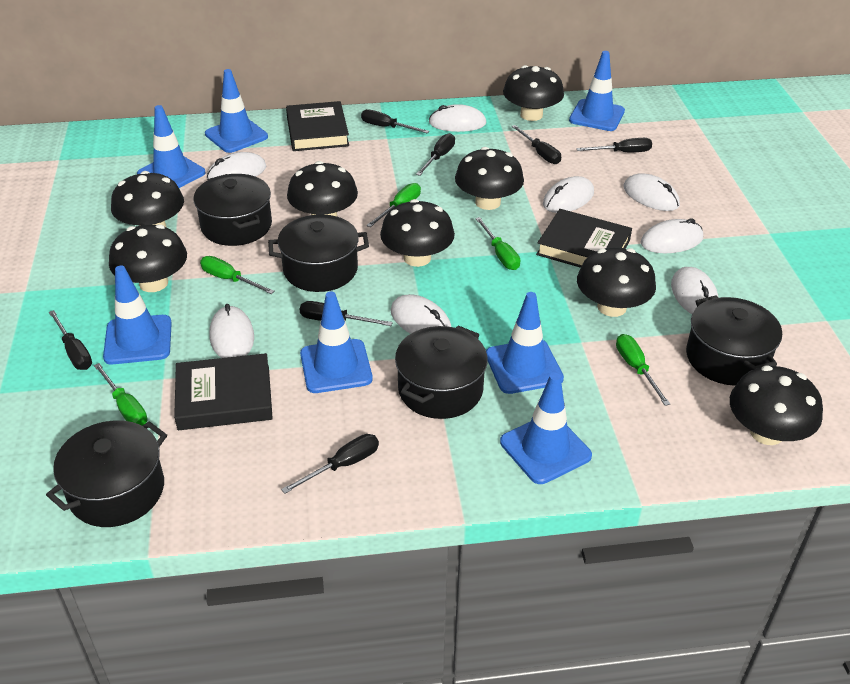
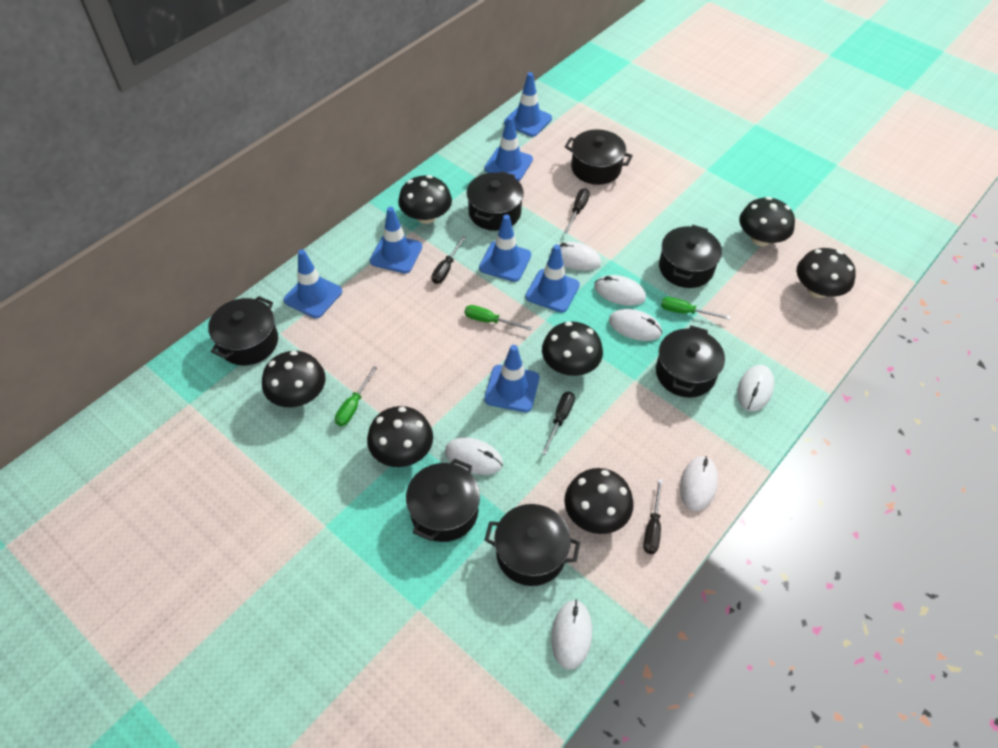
black book: 3 -> 0
black mushroom: 8 -> 7
black pot: 5 -> 7
black screwdriver: 7 -> 4
green screwdriver: 5 -> 3
white mouse: 8 -> 7

